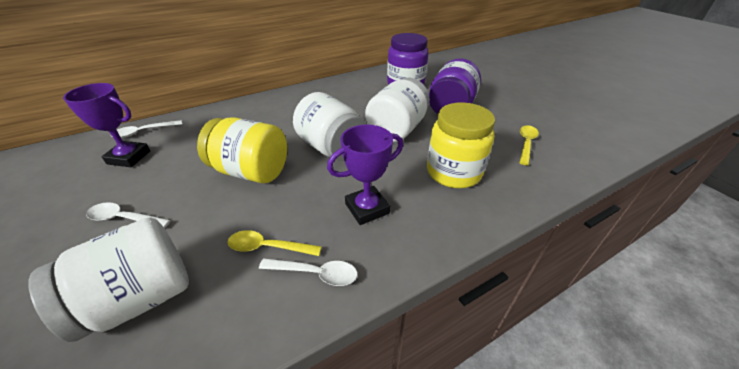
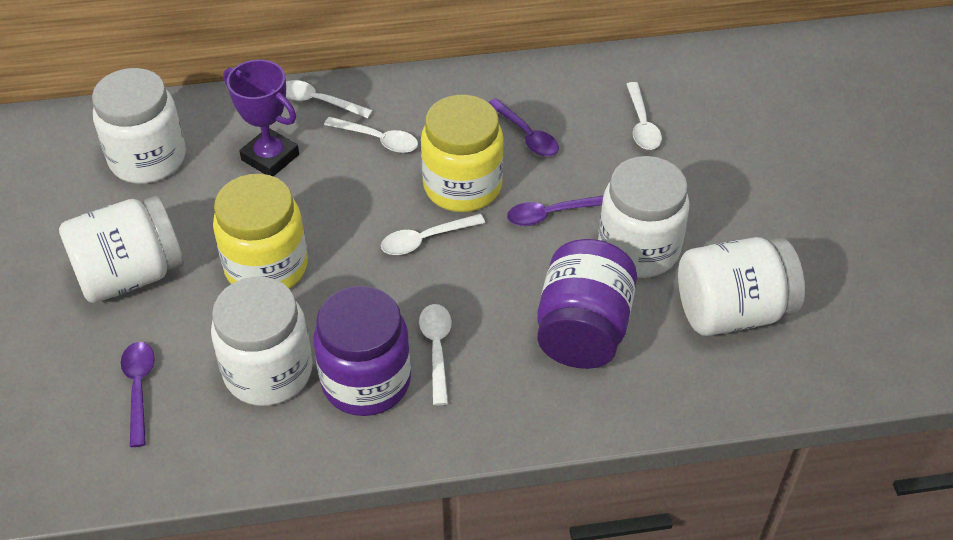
purple spoon: 0 -> 3
purple trophy: 2 -> 1
white jar: 3 -> 5
white spoon: 3 -> 5
yellow spoon: 2 -> 0

